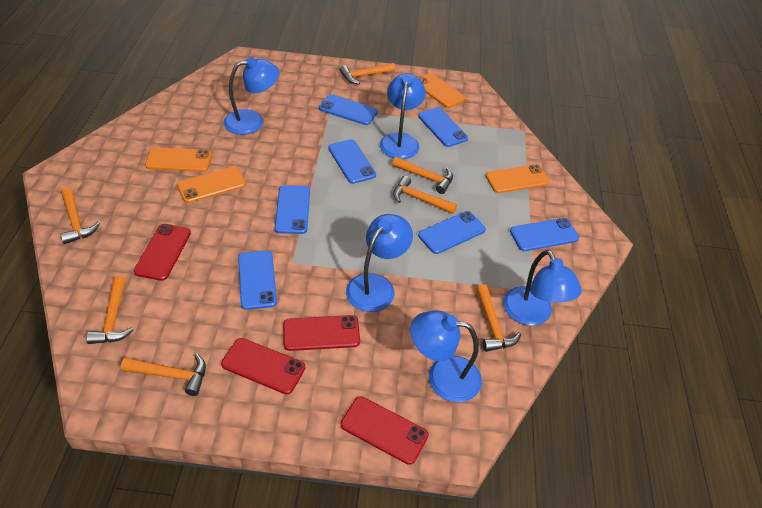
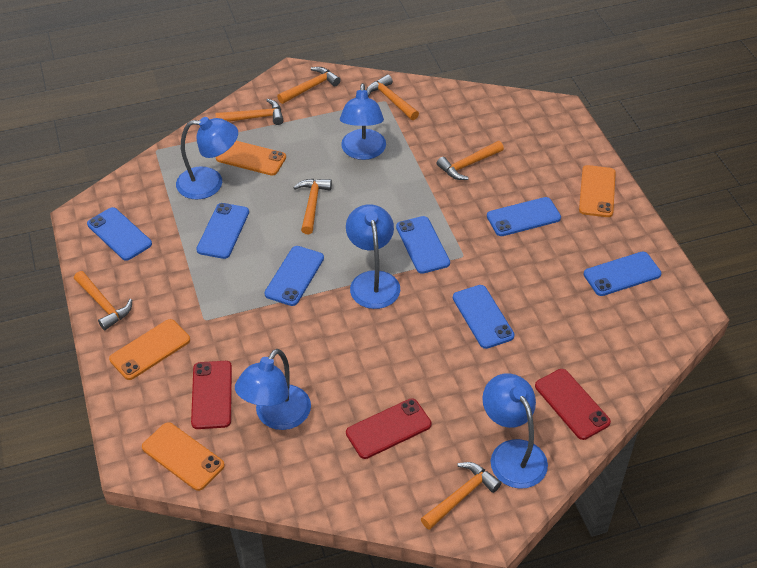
red phone: 4 -> 3

